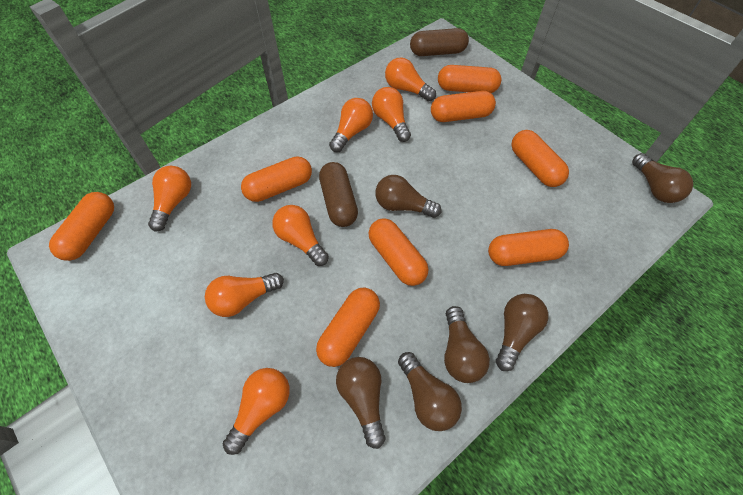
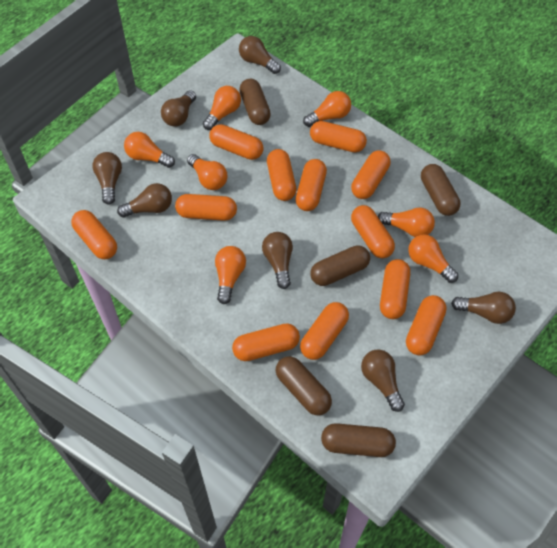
brown capsule: 2 -> 5
brown light bulb: 6 -> 7
orange capsule: 8 -> 12

